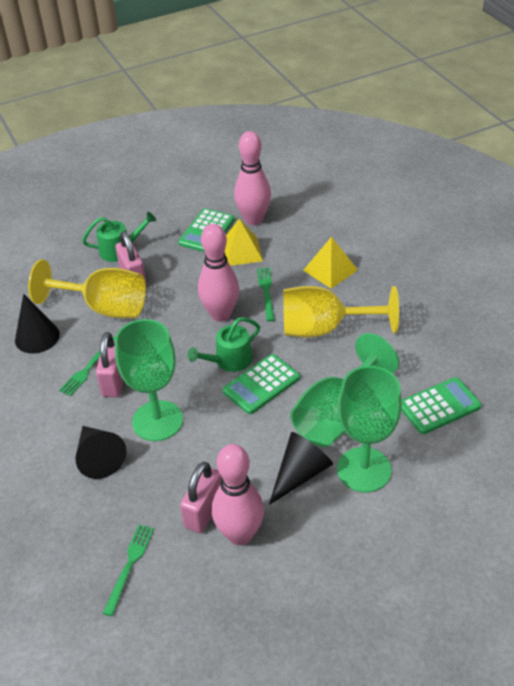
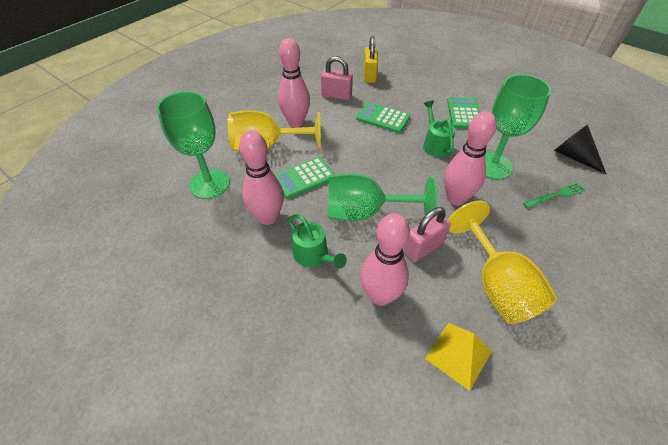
black cone: 3 -> 1
green fork: 3 -> 1
pink bowling pin: 3 -> 4
pink padlock: 3 -> 2
yellow padlock: 0 -> 1
yellow pyramid: 2 -> 1

